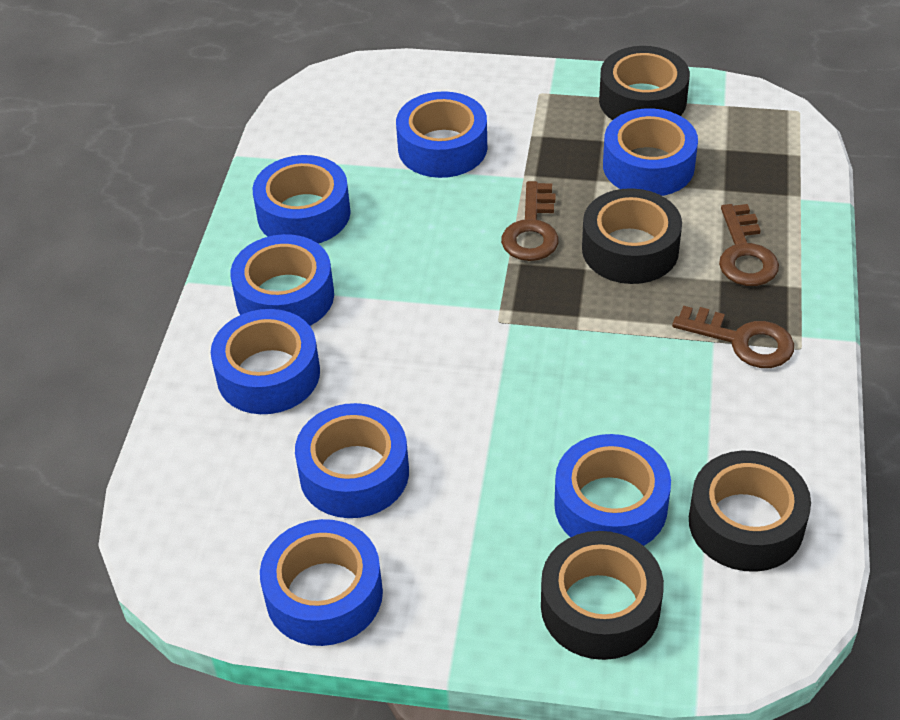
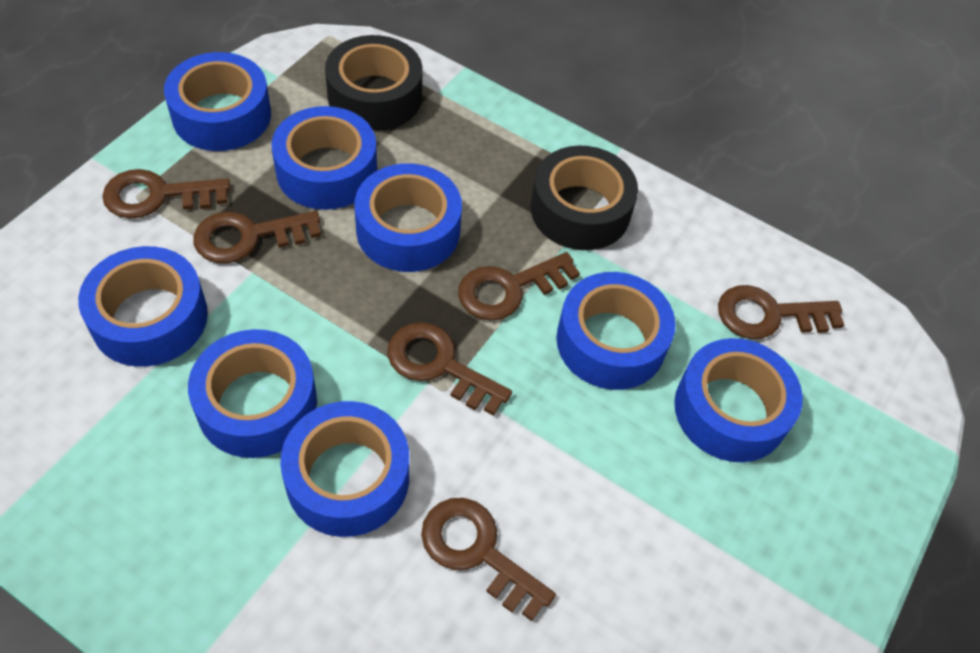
black tape: 4 -> 2
brown key: 3 -> 6

